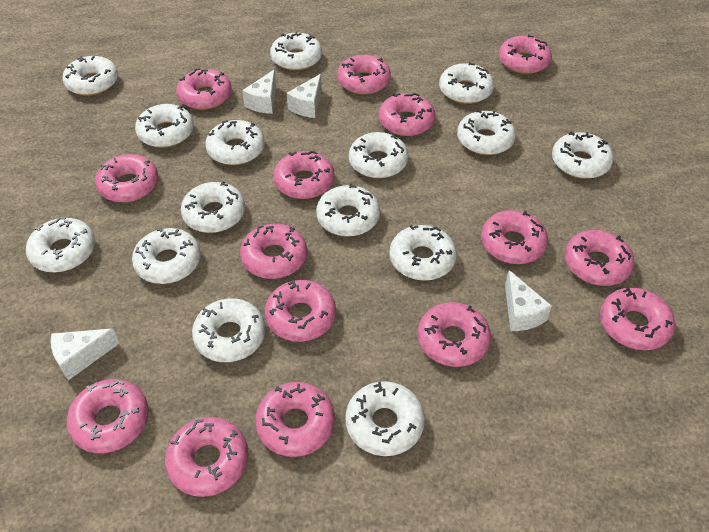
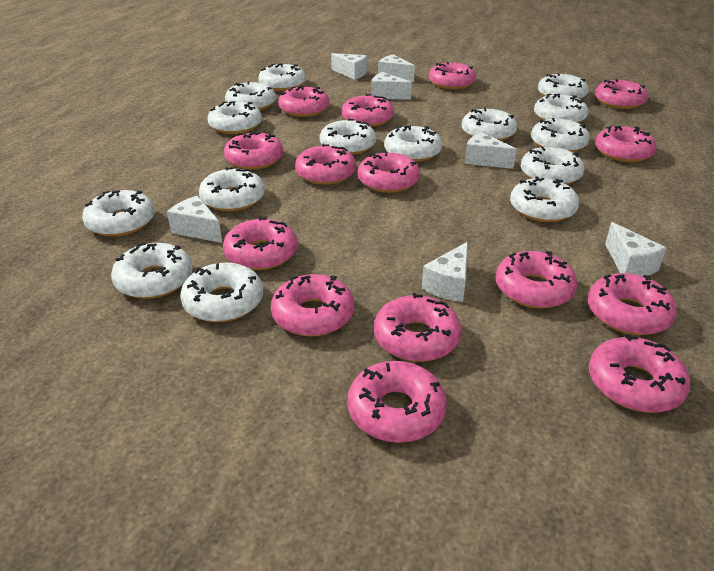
white cheese: 4 -> 7

